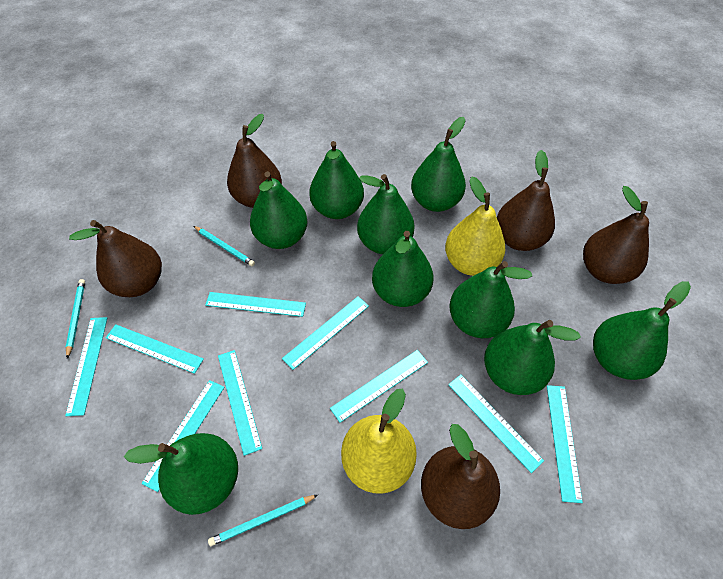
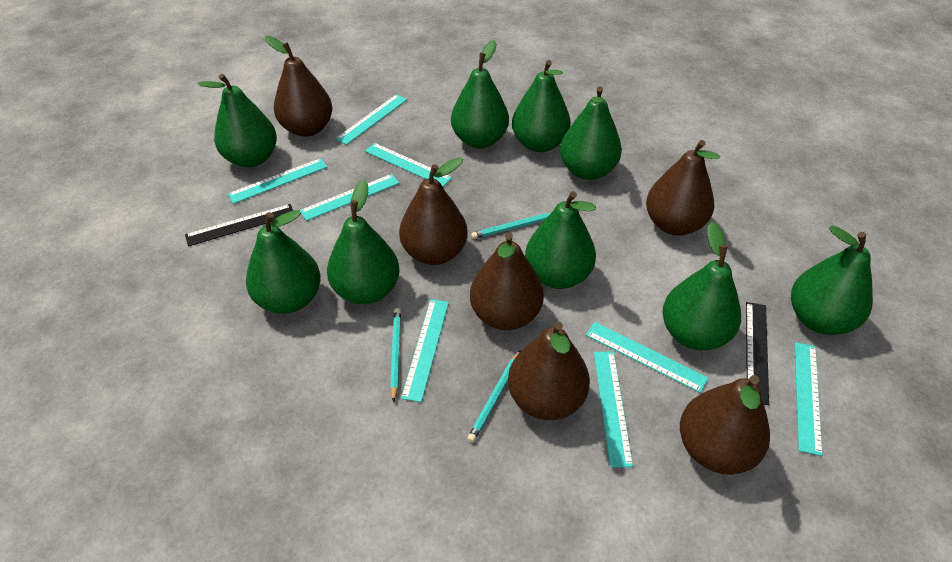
black ruler: 0 -> 2
brown pear: 5 -> 6
turquoise ruler: 9 -> 8
yellow pear: 2 -> 0

